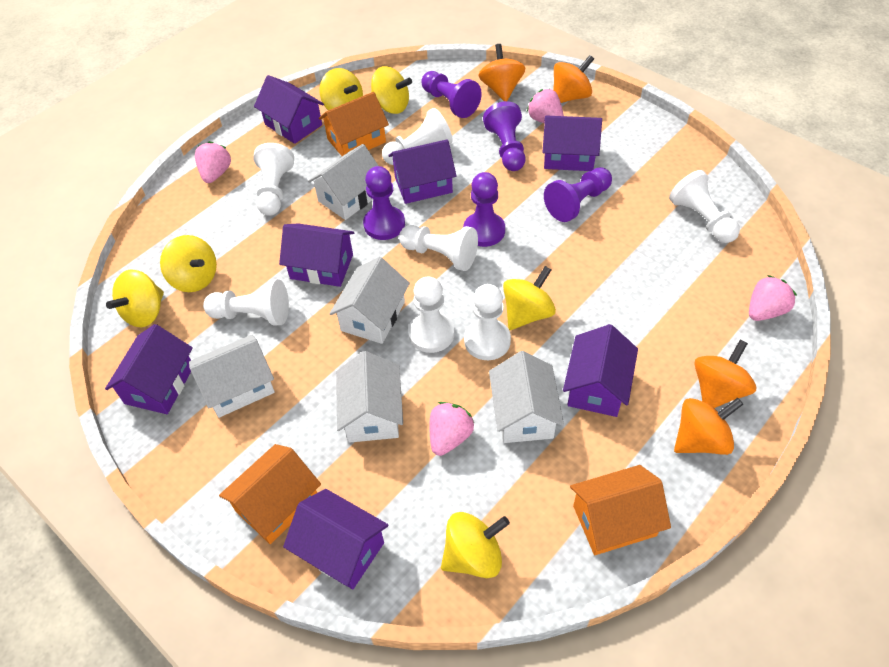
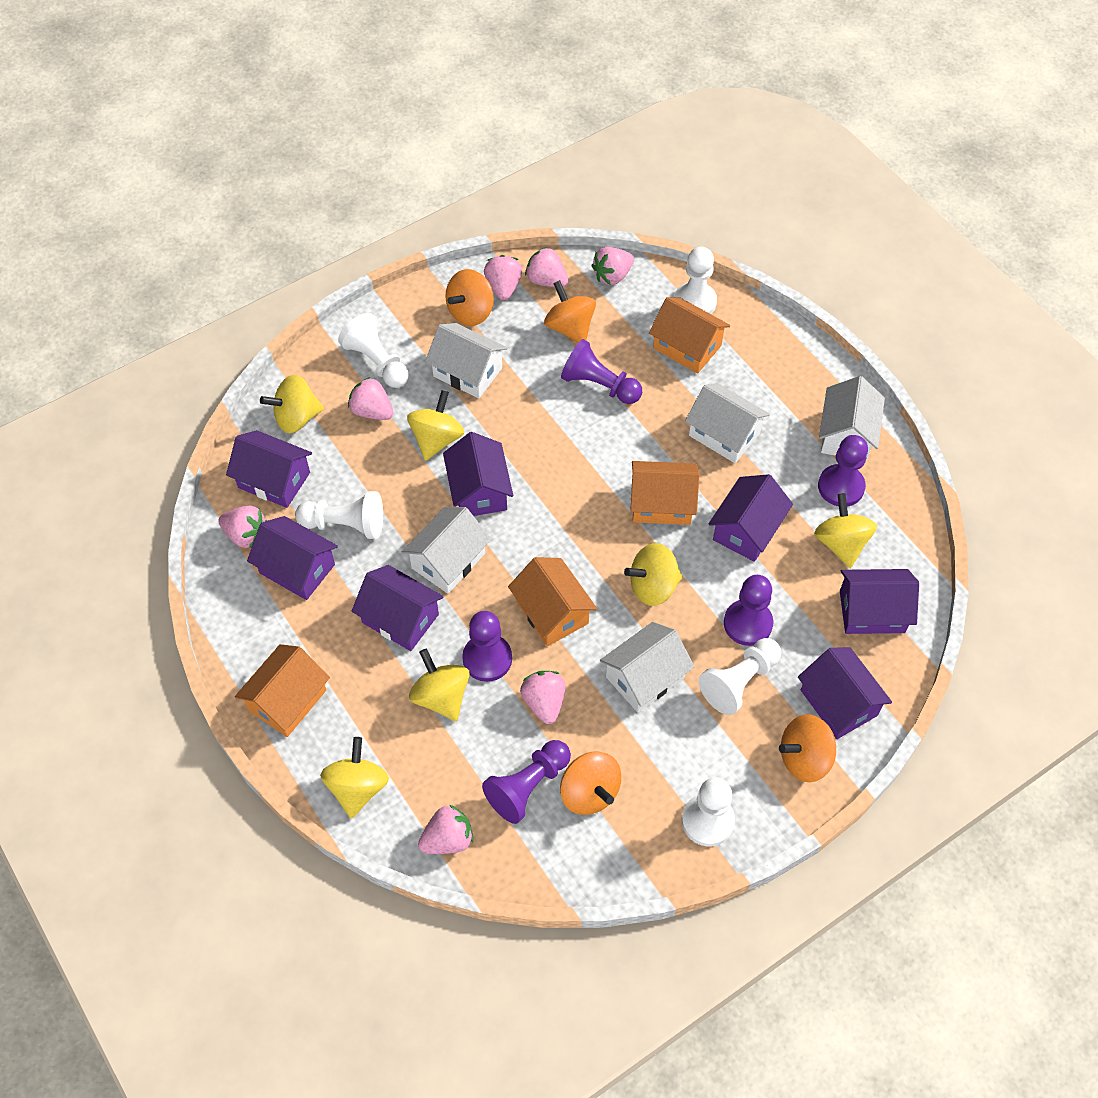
orange house: 3 -> 4
pink strawberry: 4 -> 7
white pawn: 7 -> 5

